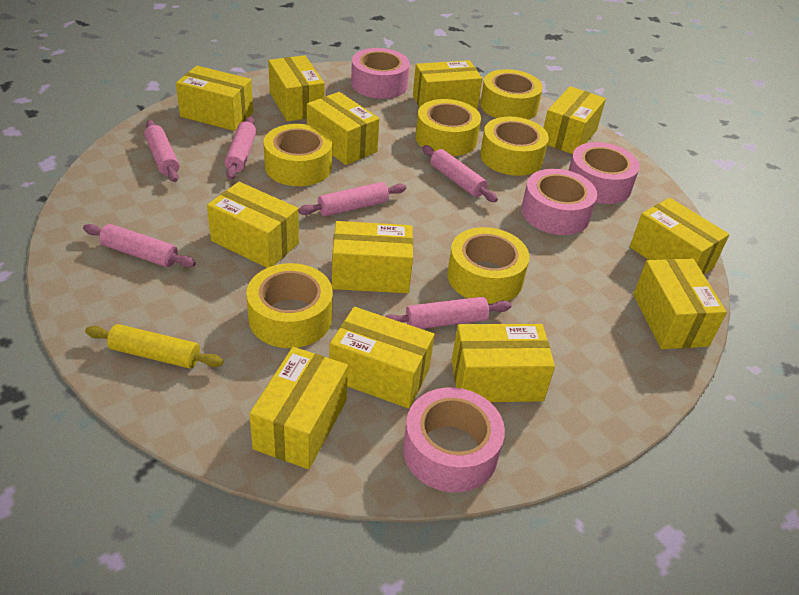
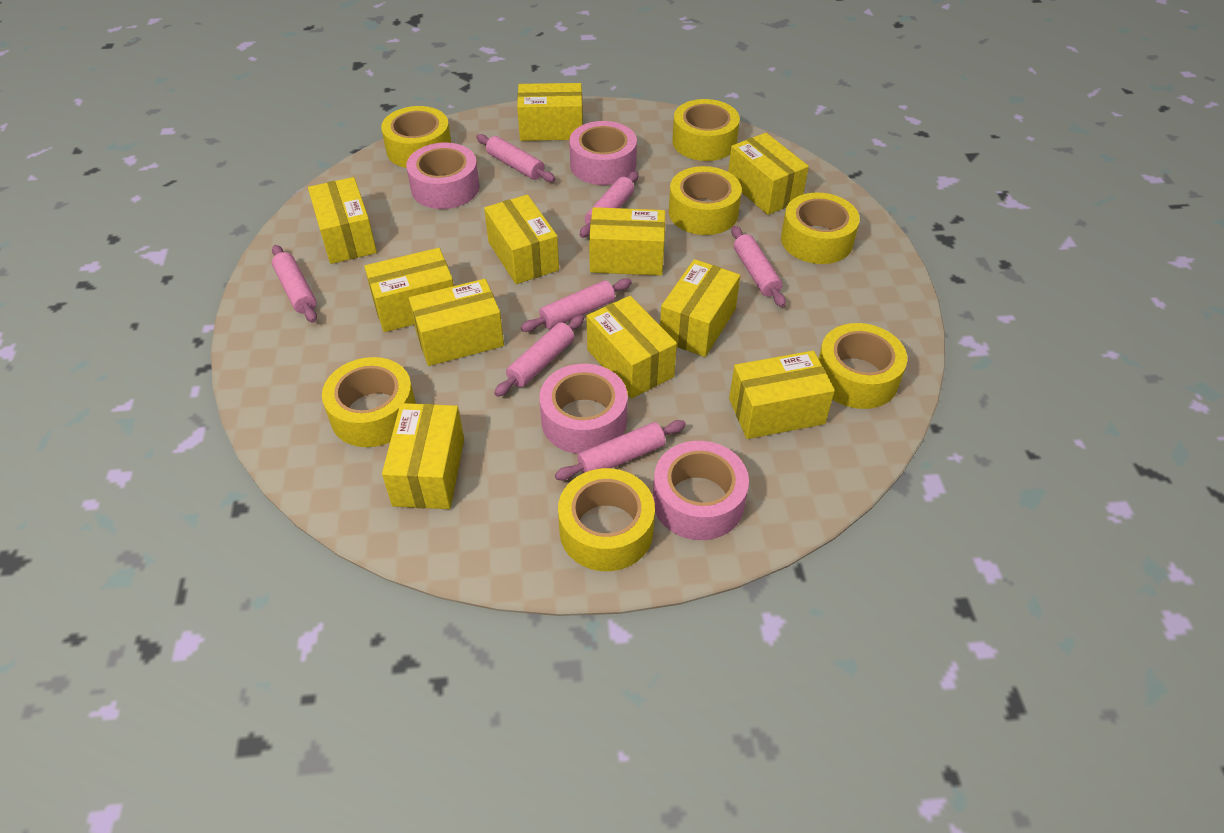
pink rolling pin: 6 -> 7
yellow box: 12 -> 11
yellow rolling pin: 1 -> 0
yellow tape: 6 -> 7

